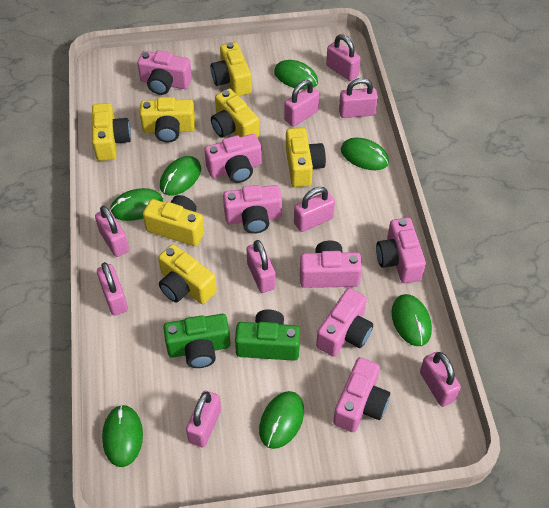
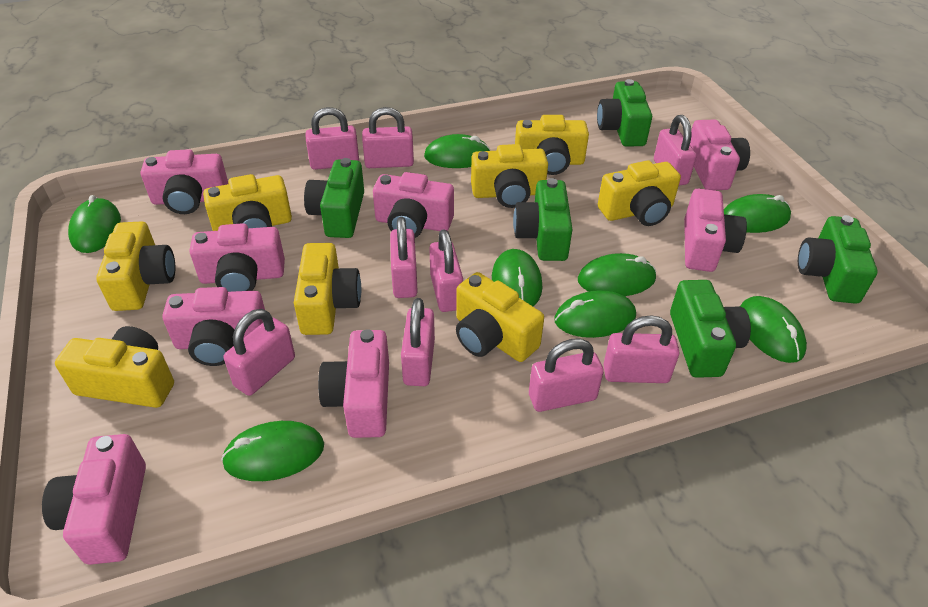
green camera: 2 -> 5
green mouse: 7 -> 8
pink camera: 7 -> 8
yellow camera: 7 -> 8

